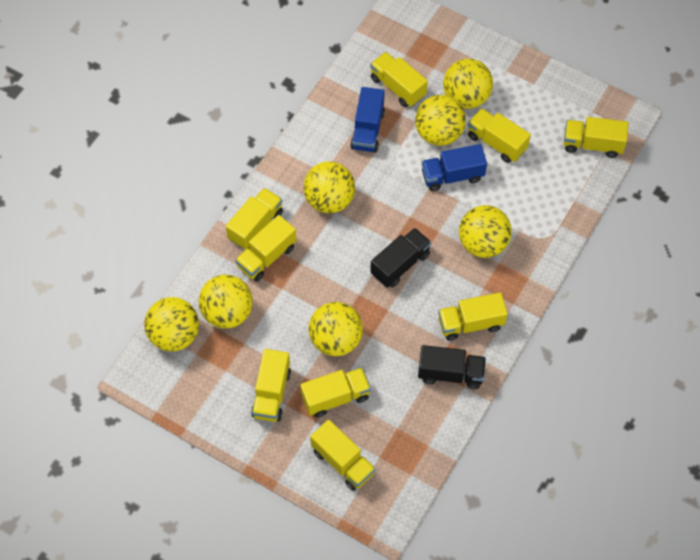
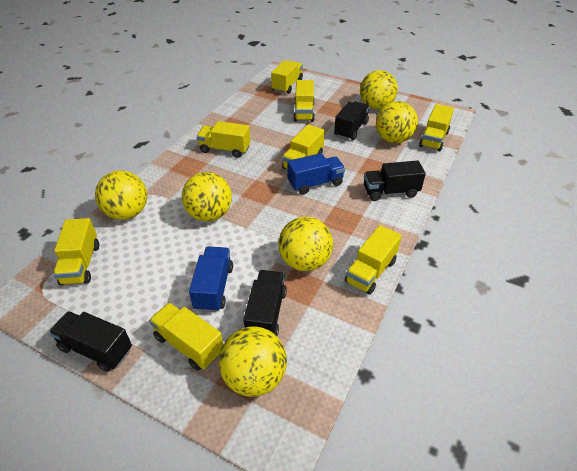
black truck: 2 -> 4
yellow ball: 7 -> 6
yellow truck: 9 -> 8

